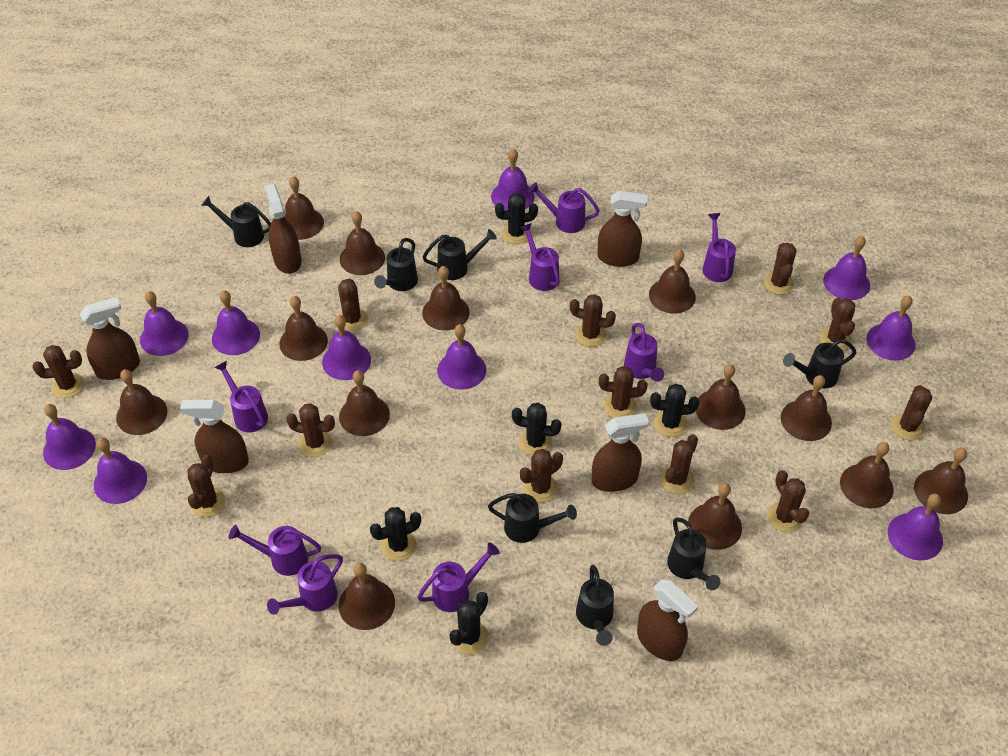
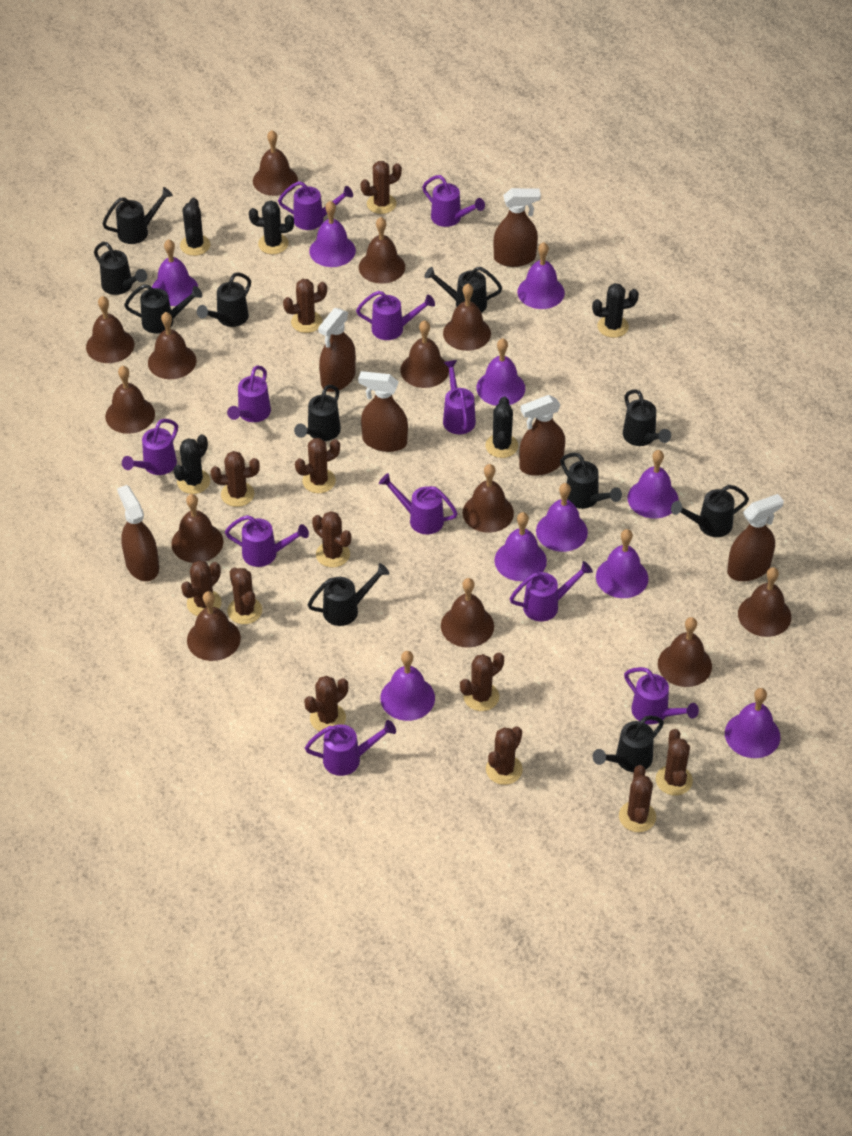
black watering can: 7 -> 11
purple watering can: 8 -> 11

